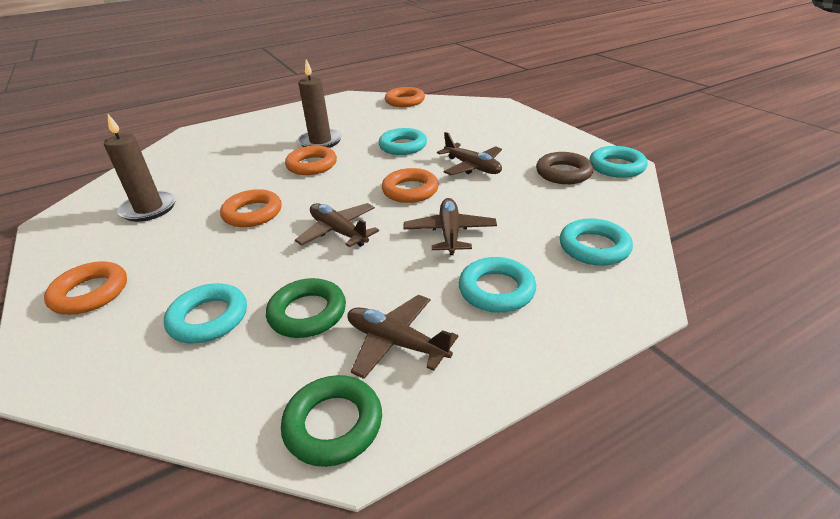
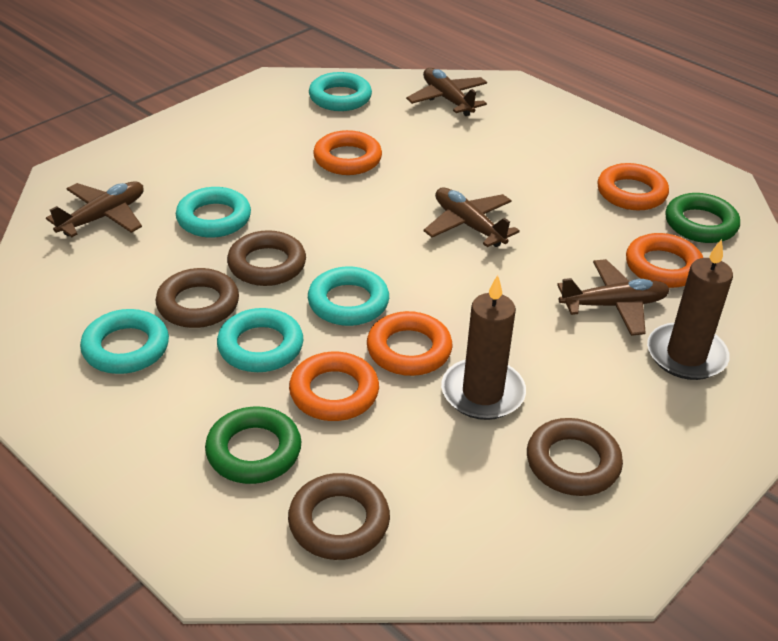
brown ring: 1 -> 4

